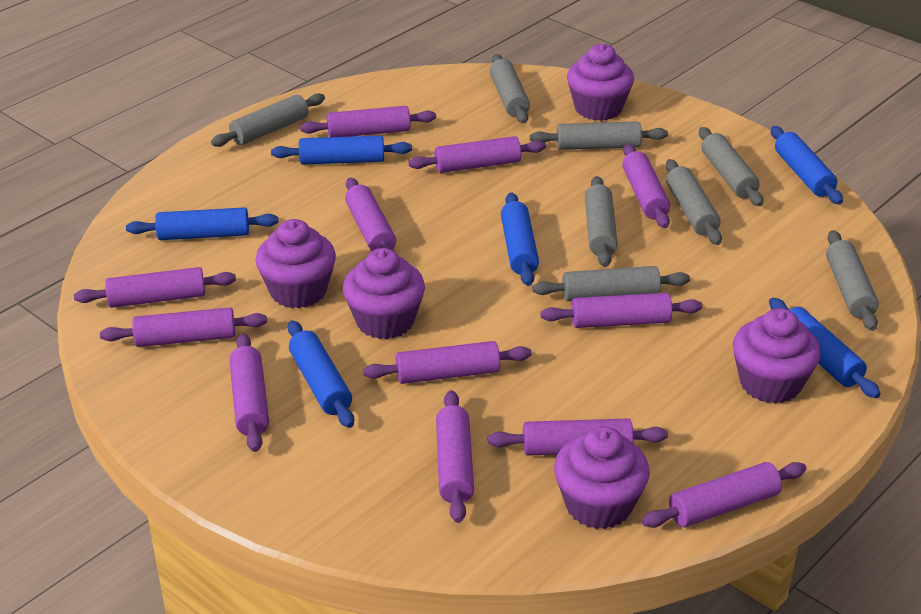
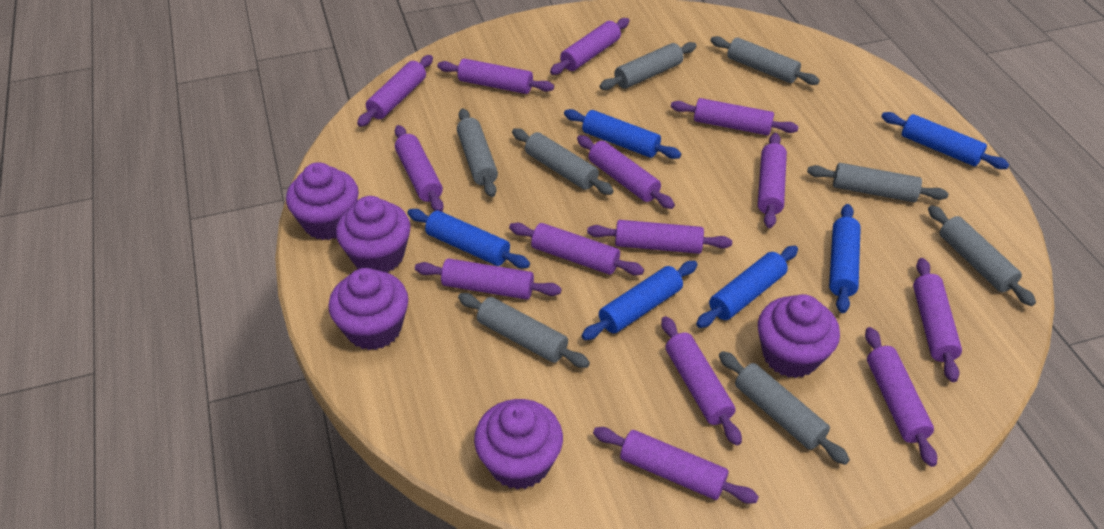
purple rolling pin: 12 -> 14

